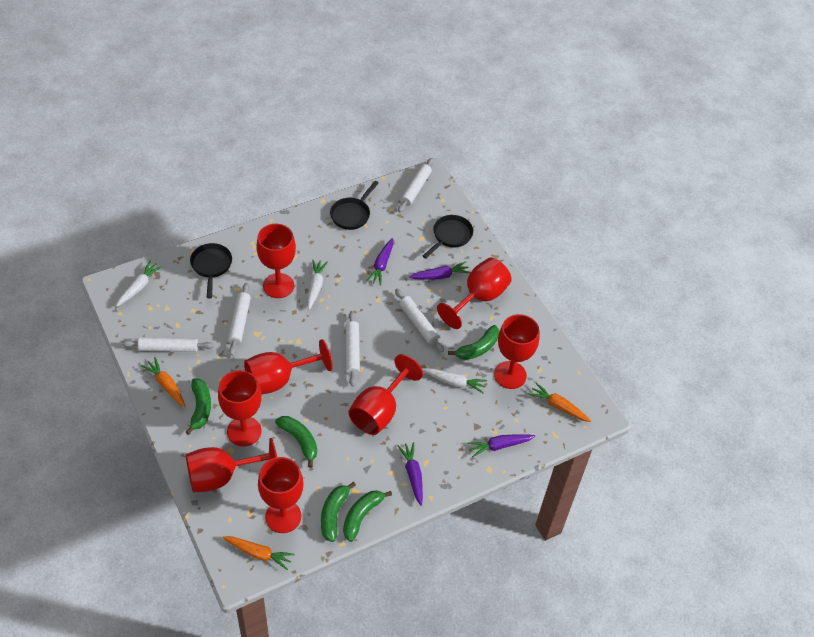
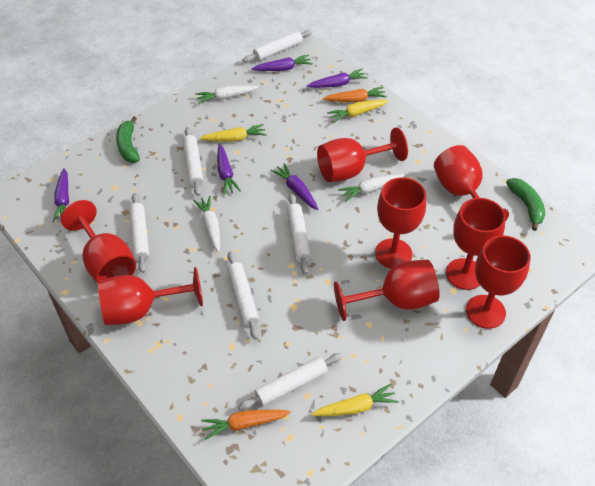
black pan: 3 -> 0
green banana: 5 -> 2
orange carrot: 3 -> 2
purple carrot: 4 -> 5
white rolling pin: 5 -> 6
yellow carrot: 0 -> 3

